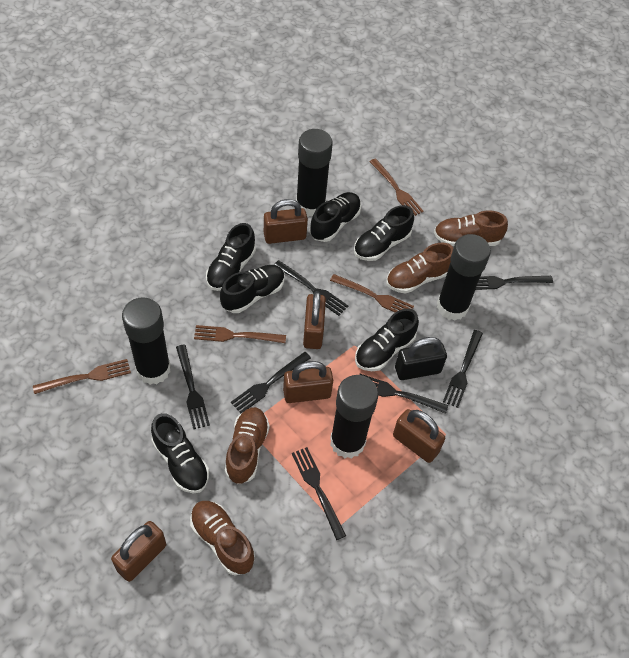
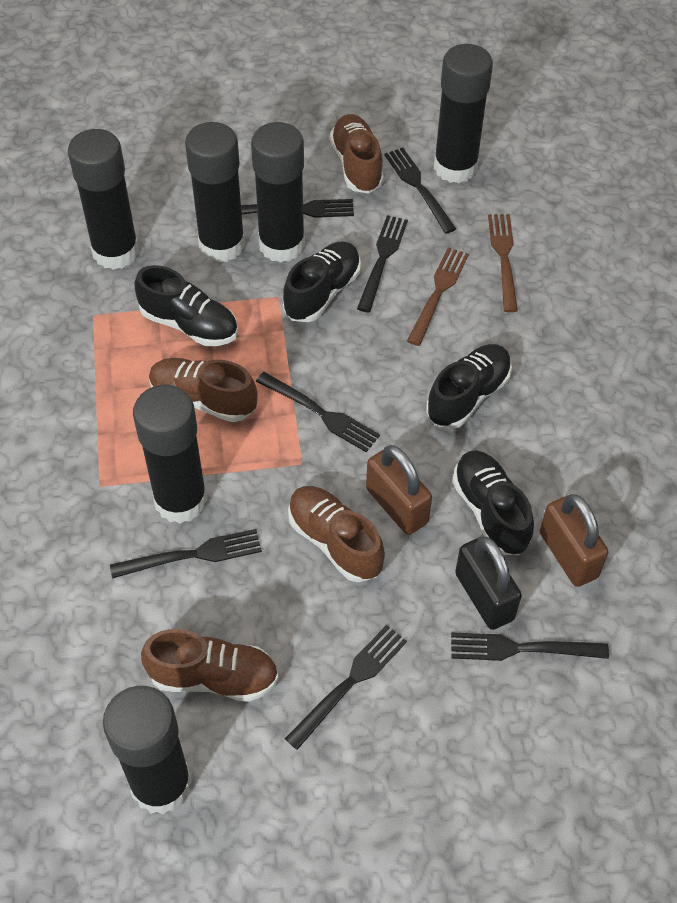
black glue stick: 4 -> 6
black shoe: 6 -> 4
brown fork: 4 -> 2
brown padlock: 5 -> 2

